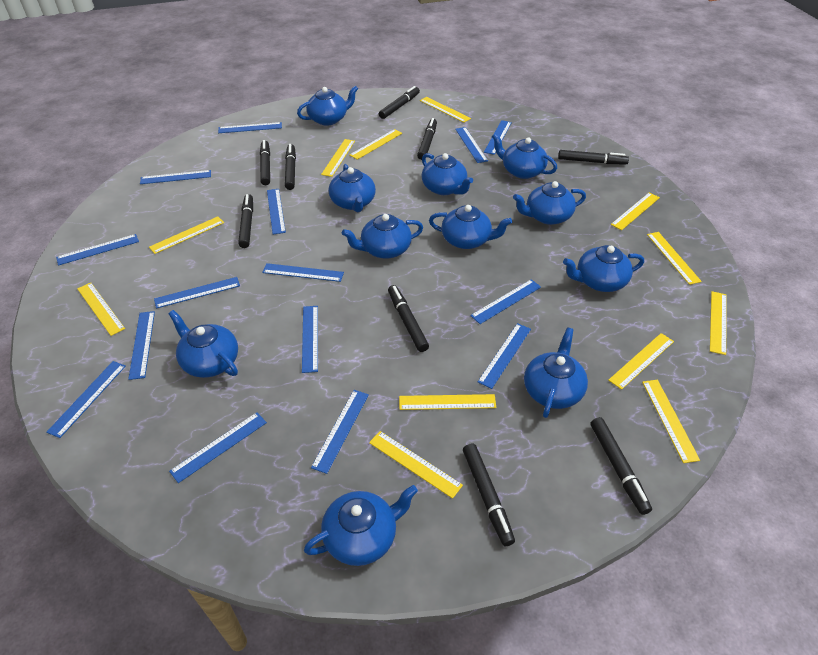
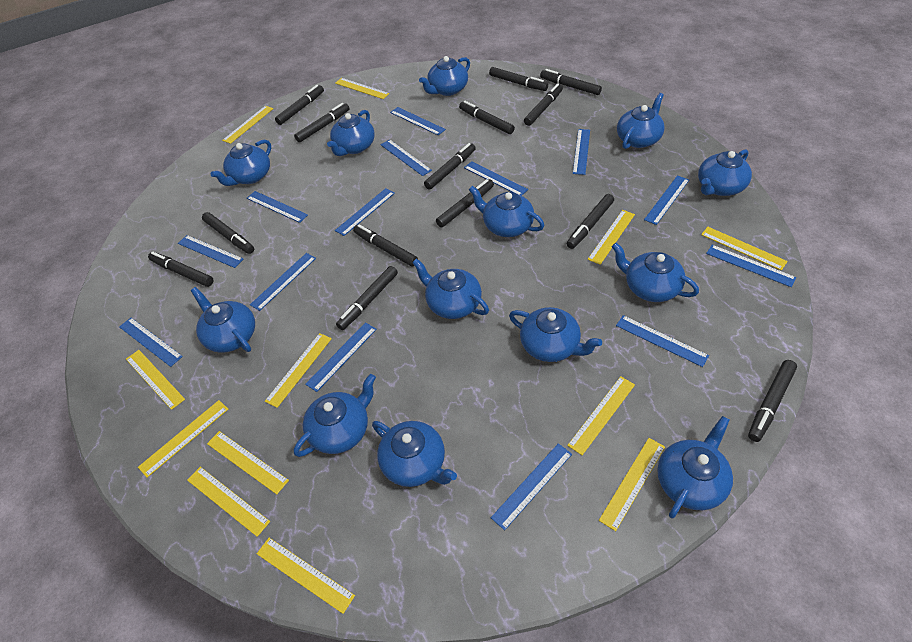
black marker: 9 -> 14
blue ruler: 15 -> 14
blue teapot: 11 -> 13

